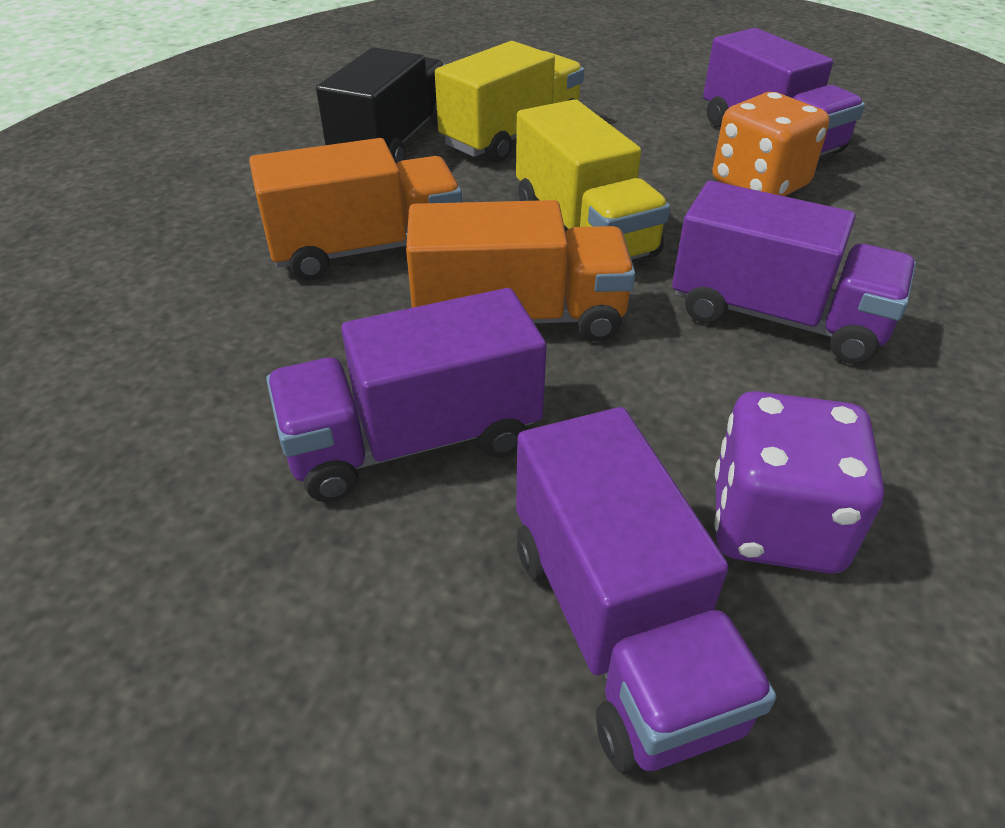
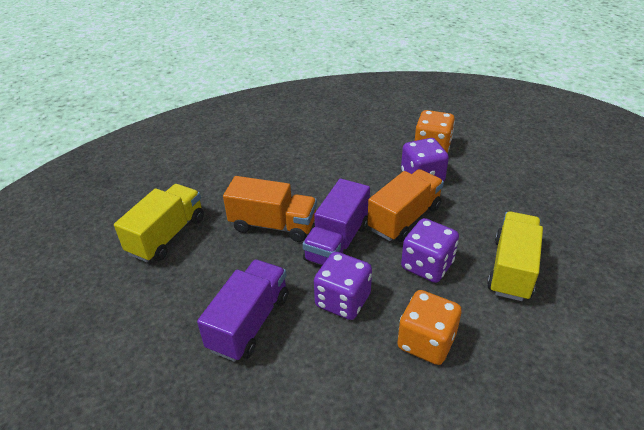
black truck: 1 -> 0
orange dice: 1 -> 2
purple dice: 1 -> 3
purple truck: 4 -> 2

